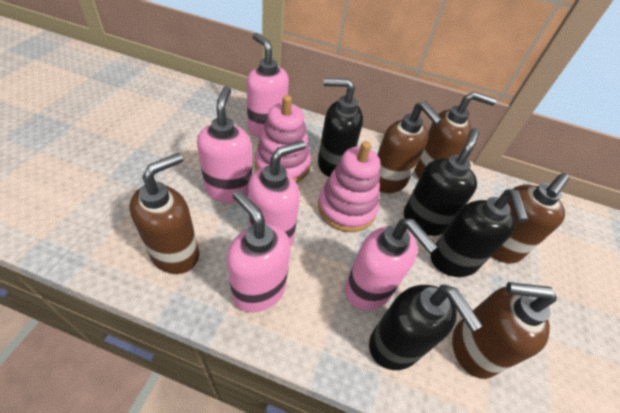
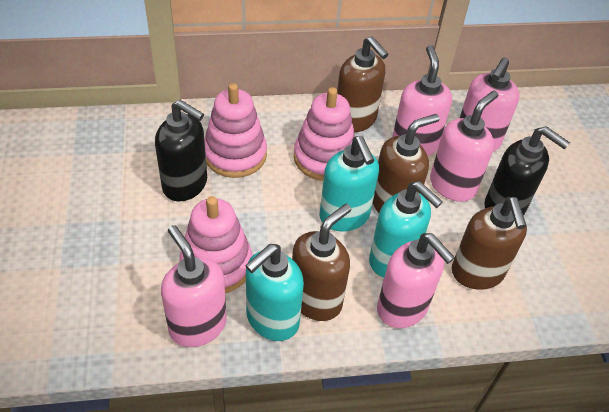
black soap dispenser: 4 -> 2
brown soap dispenser: 5 -> 4
pink stacking toy: 2 -> 3
turquoise soap dispenser: 0 -> 3

